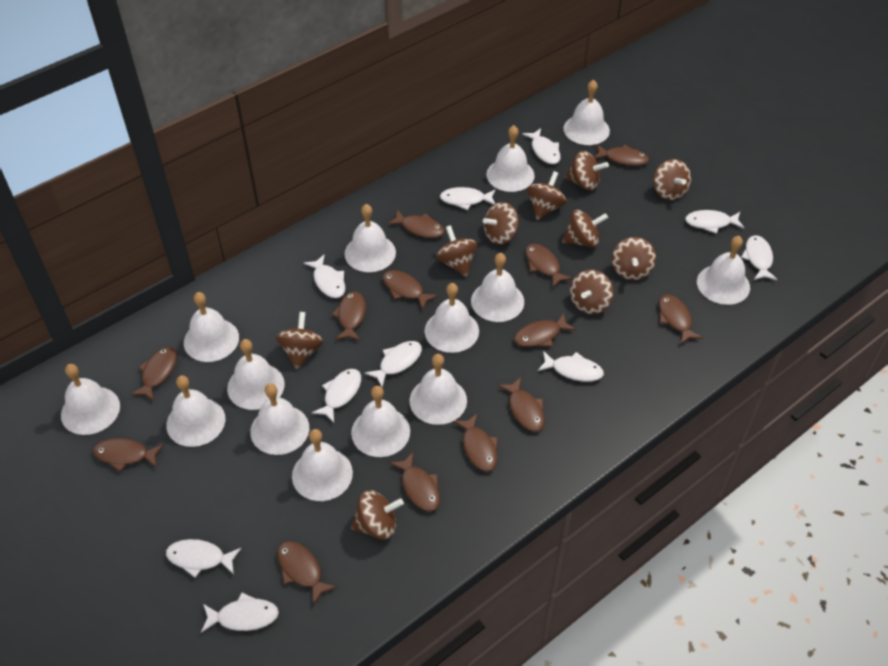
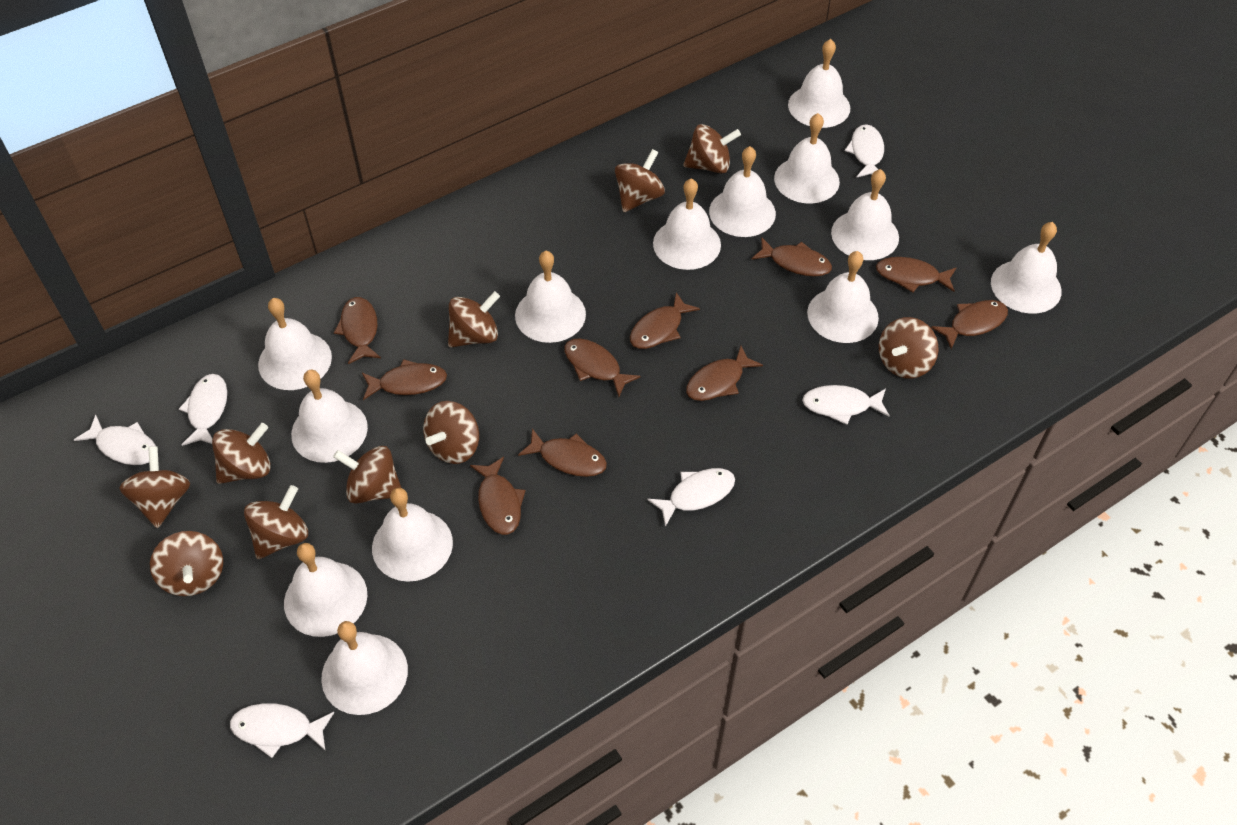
brown fish: 13 -> 10
white bell: 14 -> 13
white fish: 10 -> 6

